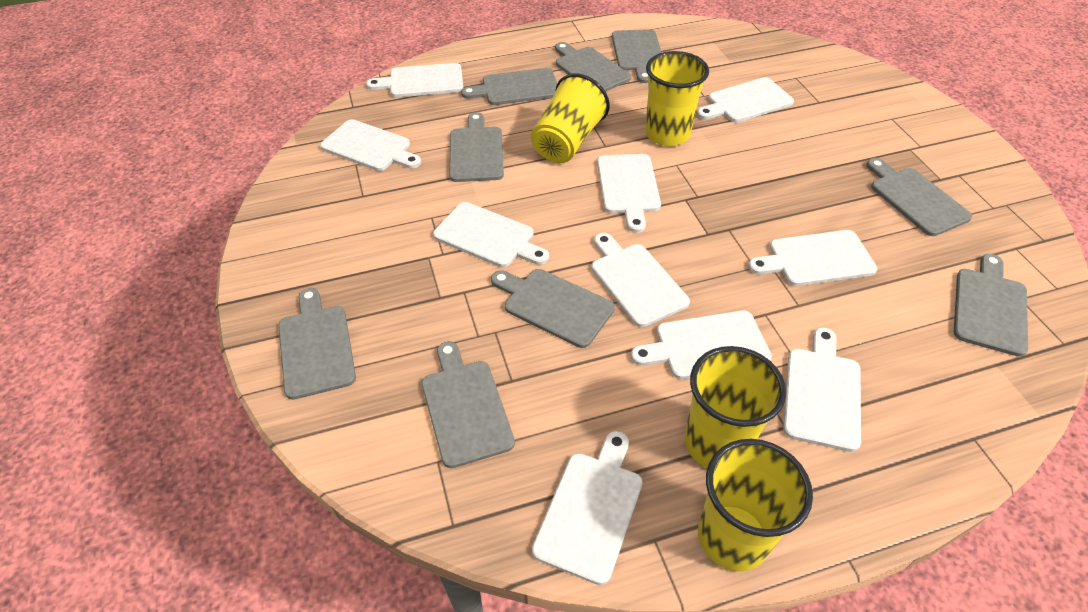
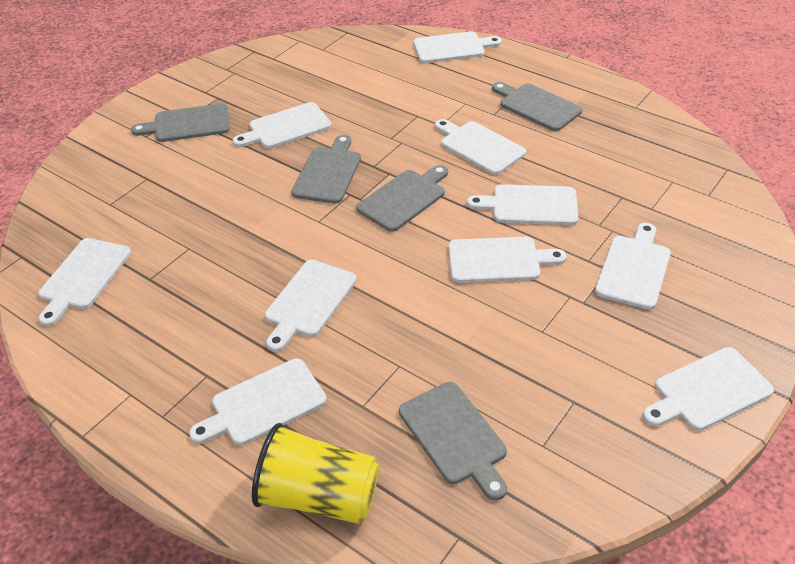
grey cutting board: 9 -> 5
yellow cup: 4 -> 1

